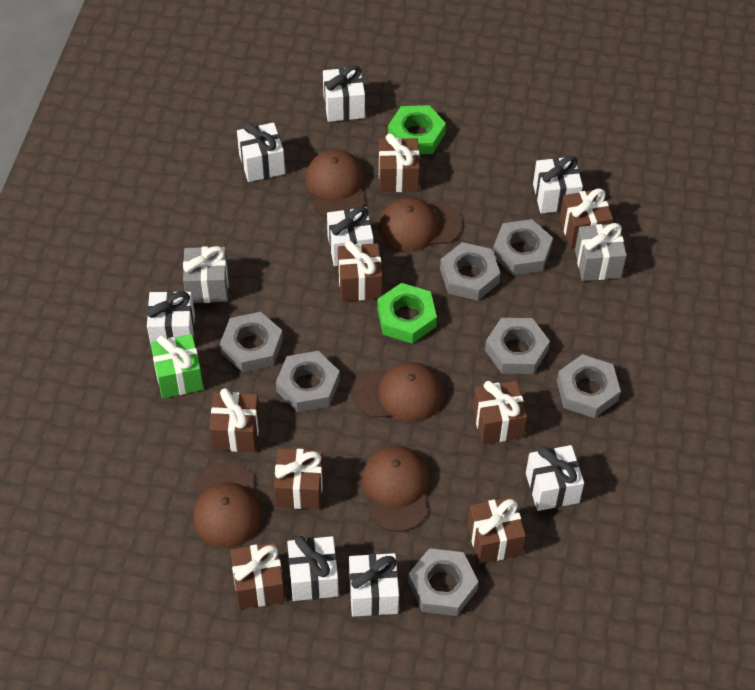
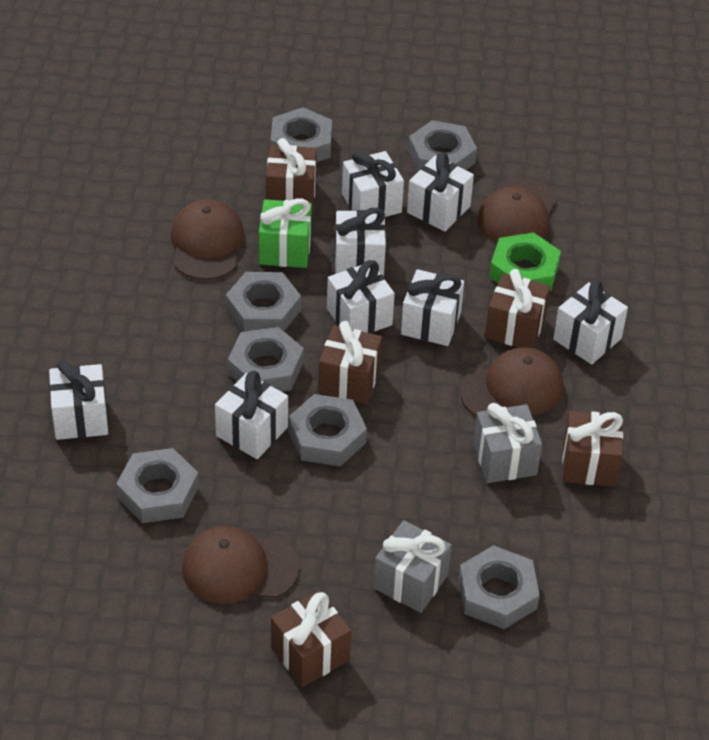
brown cap: 5 -> 4
brown gift: 8 -> 5
green nut: 2 -> 1

